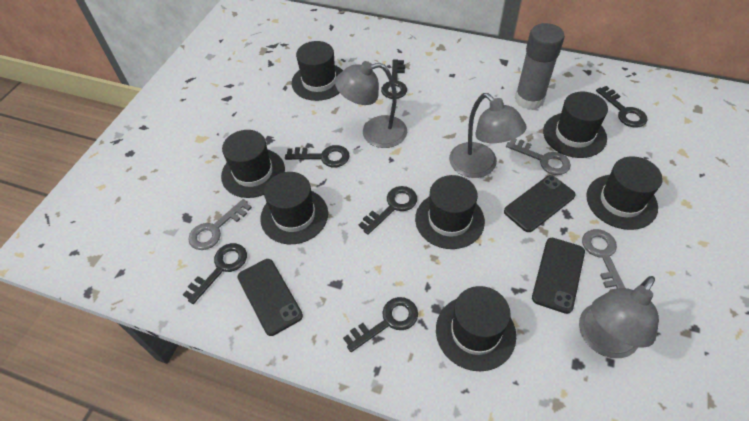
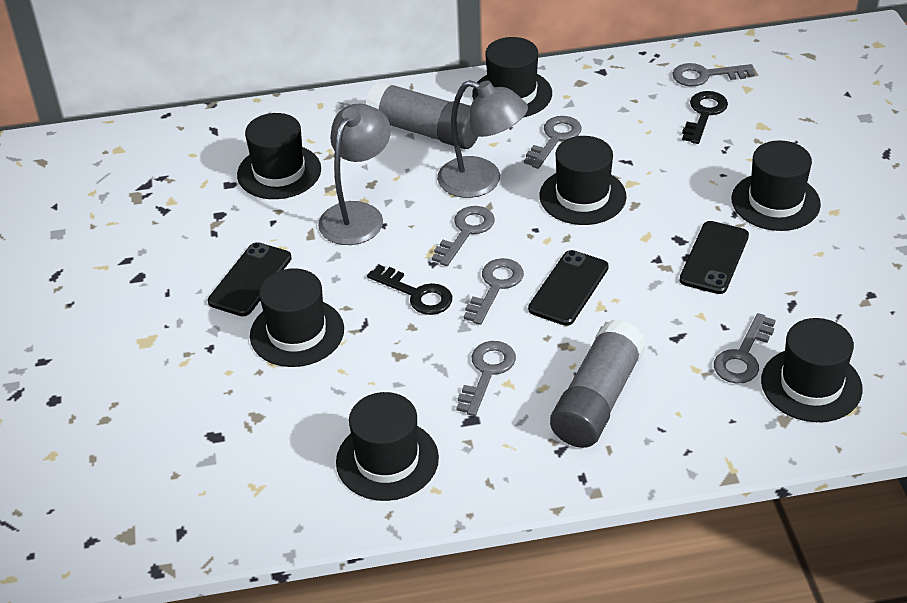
black key: 6 -> 2
grey glue stick: 1 -> 2
grey key: 3 -> 6
grey lamp: 3 -> 2

